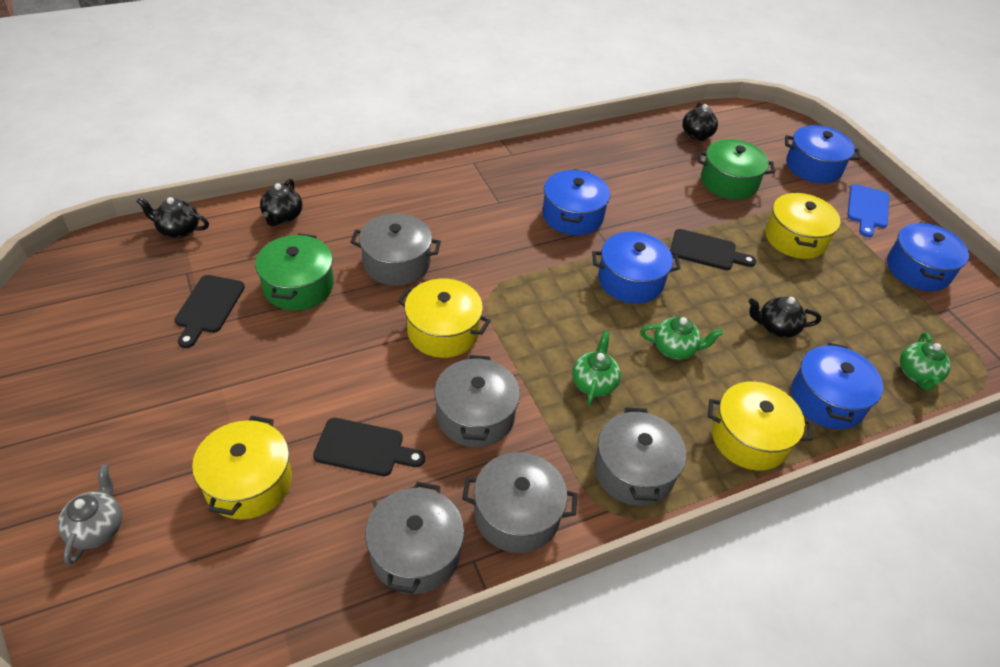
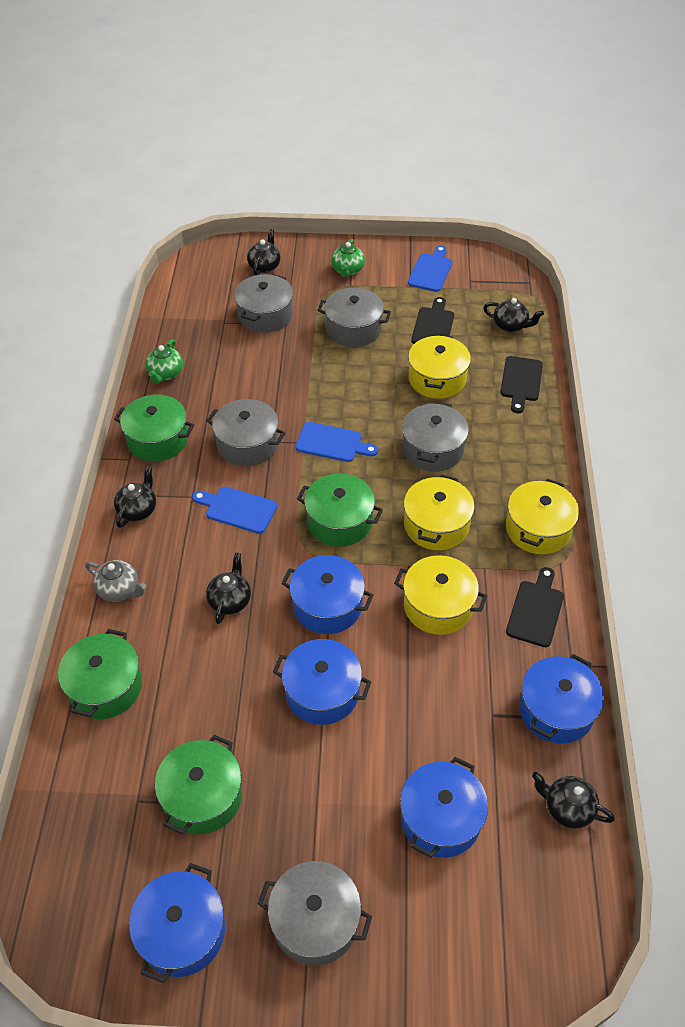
black teapot: 4 -> 5
blue cutting board: 1 -> 3
green pot: 2 -> 4
green teapot: 3 -> 2

